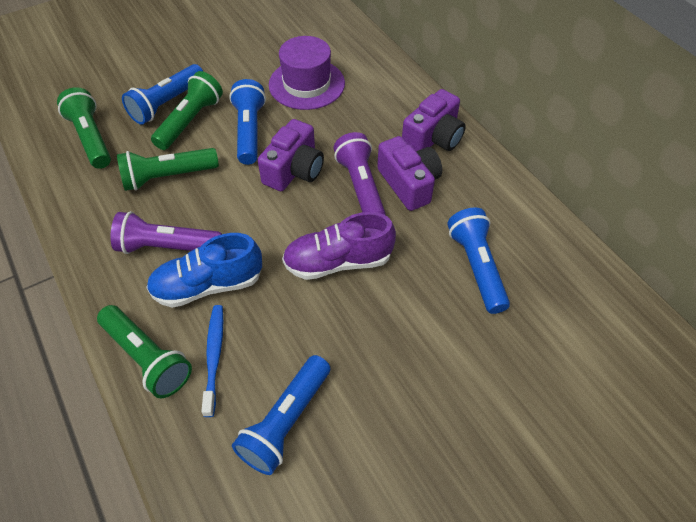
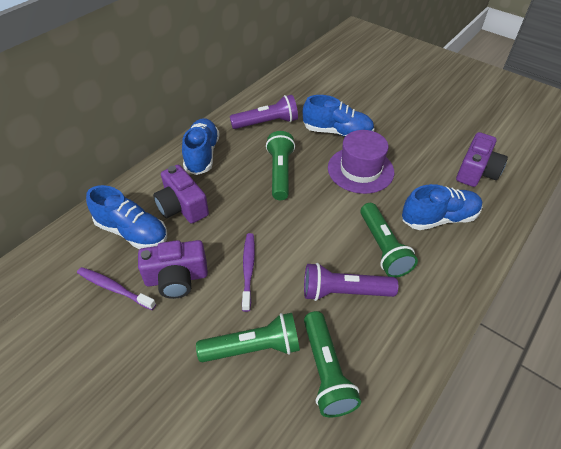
blue flashlight: 4 -> 0
blue shoe: 1 -> 4
blue toothbrush: 1 -> 0
purple shoe: 1 -> 0
purple toothbrush: 0 -> 2

